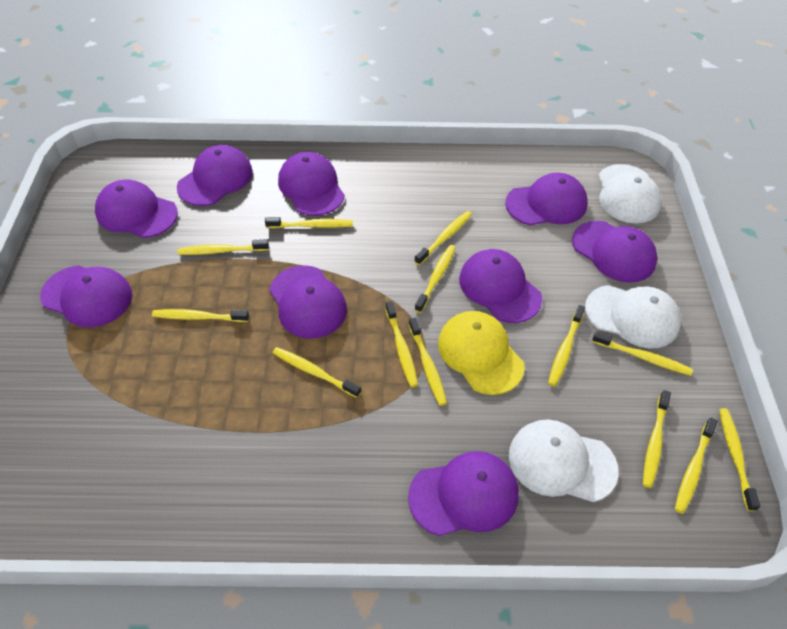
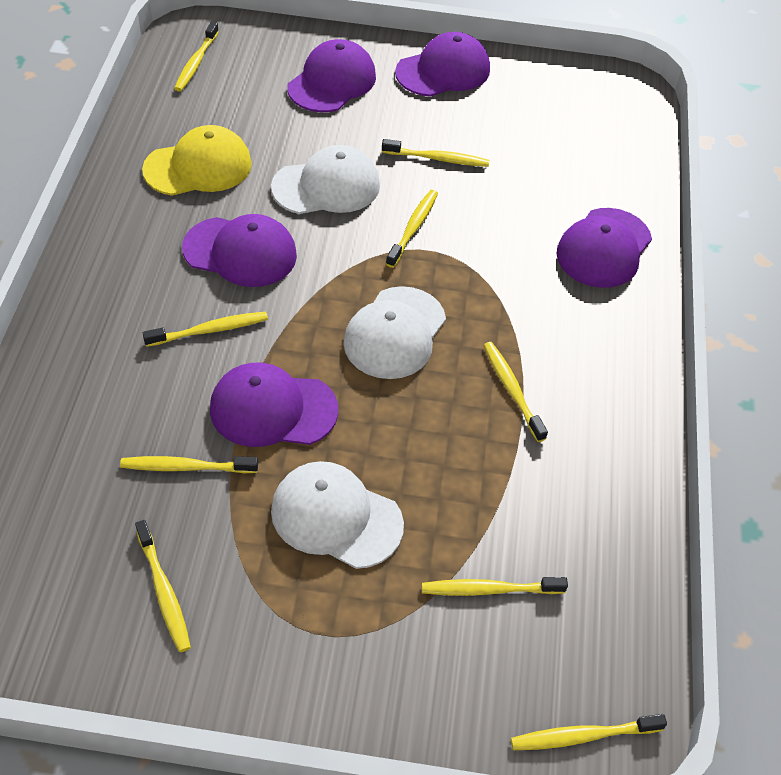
purple cap: 9 -> 5
yellow toothbrush: 13 -> 9

